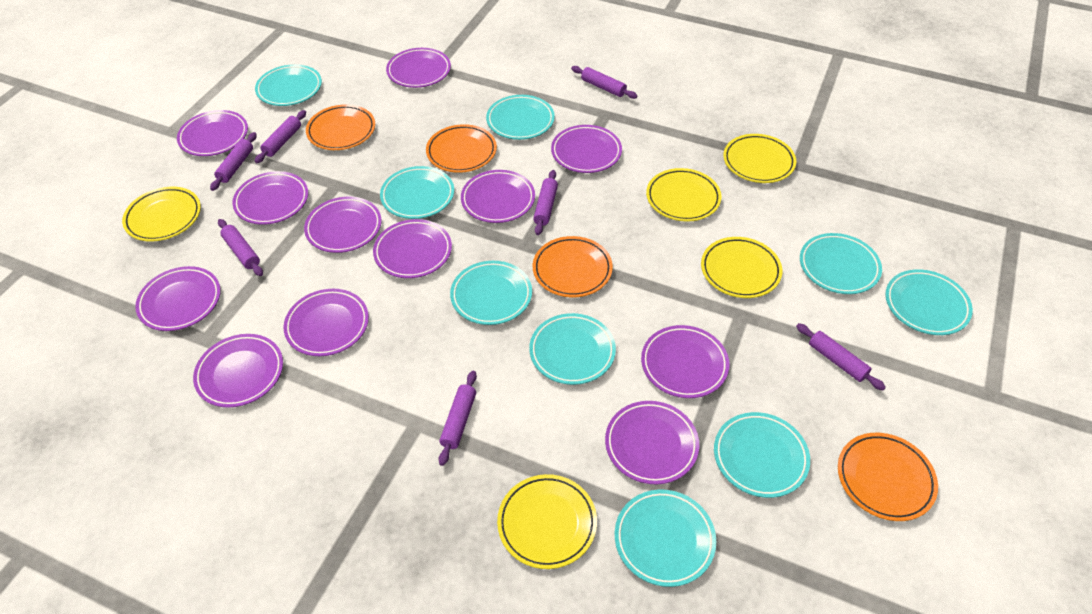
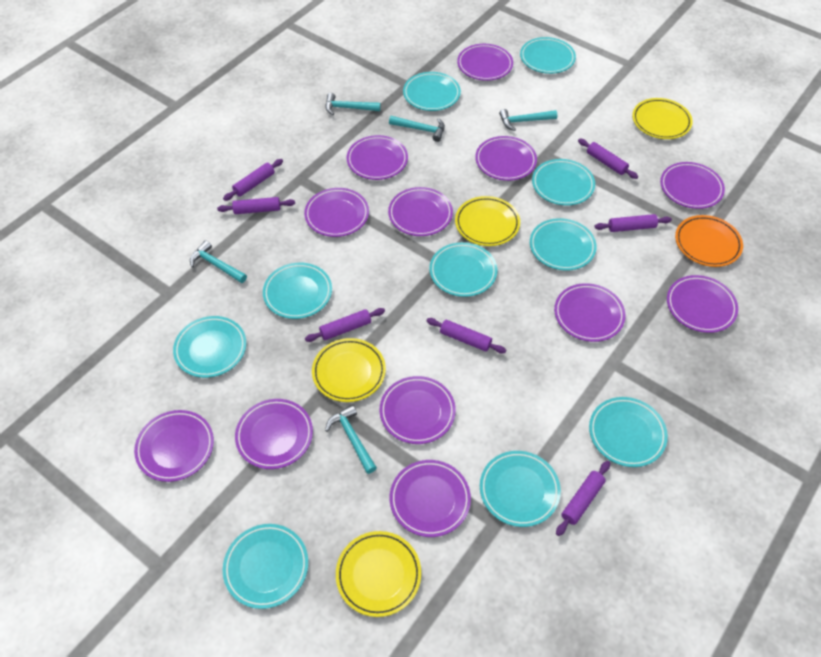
orange plate: 4 -> 1
turquoise hammer: 0 -> 5
turquoise plate: 9 -> 10
yellow plate: 5 -> 4

